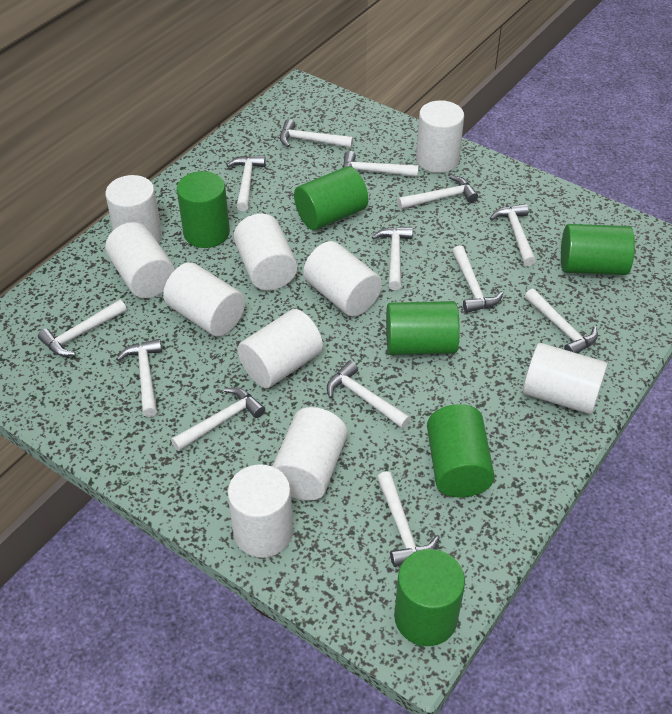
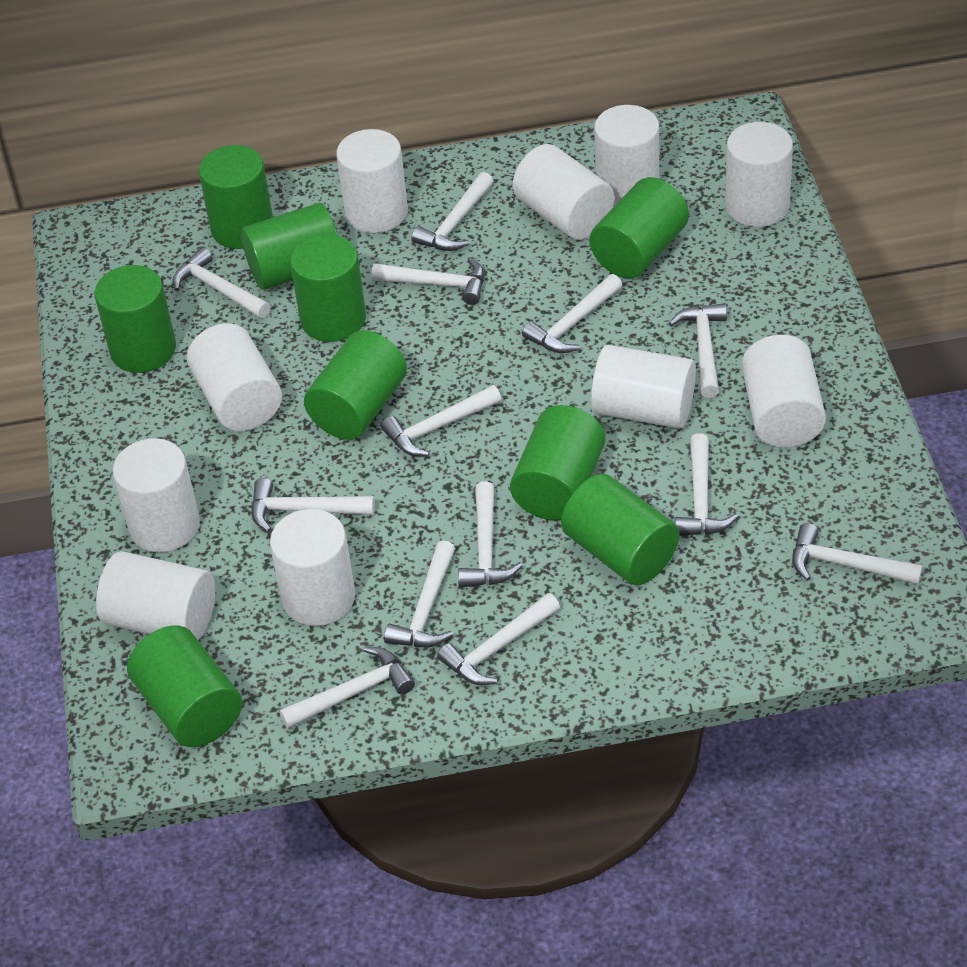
green cylinder: 6 -> 9

